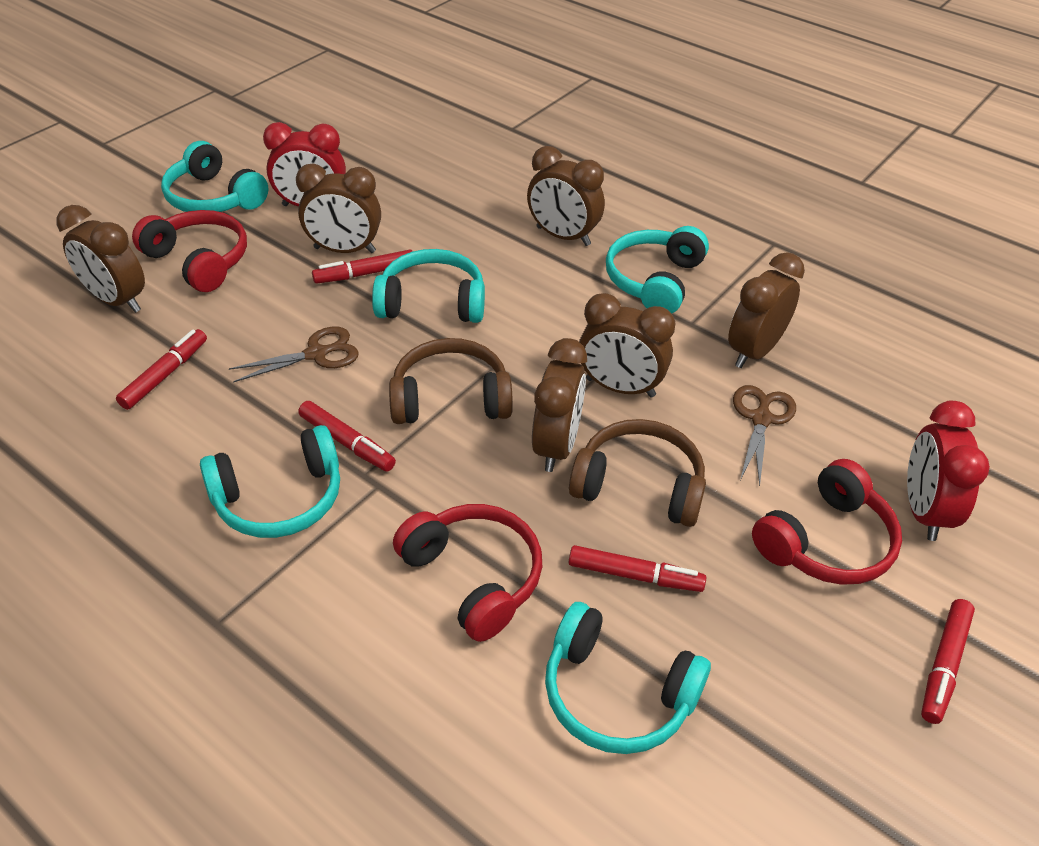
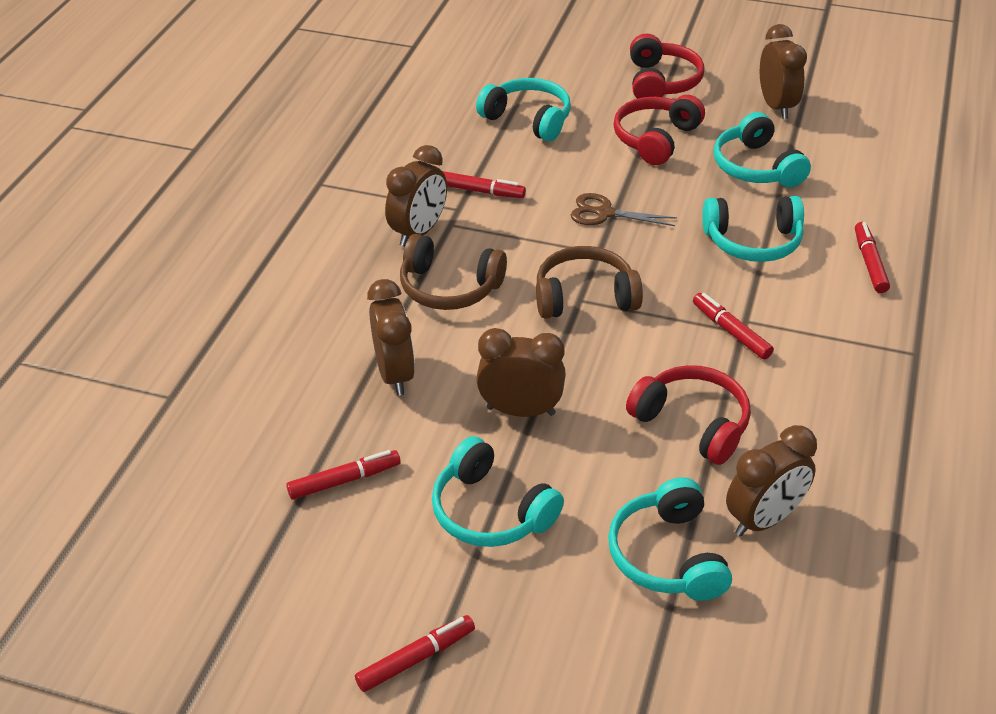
brown clock: 6 -> 5
brown scissors: 2 -> 1
red clock: 2 -> 0

